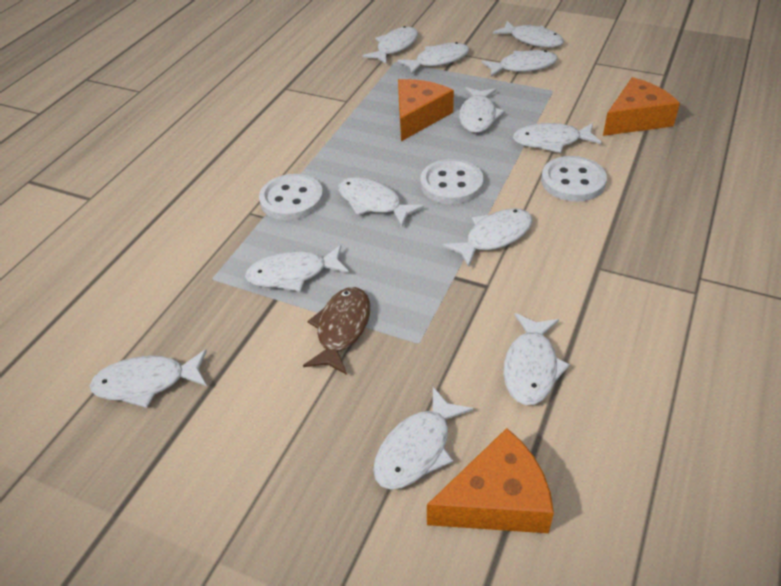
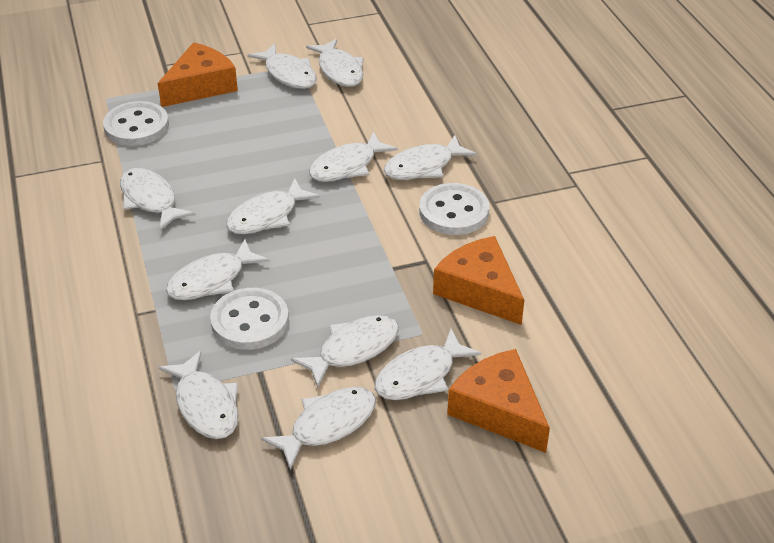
brown fish: 1 -> 0
white fish: 12 -> 11

